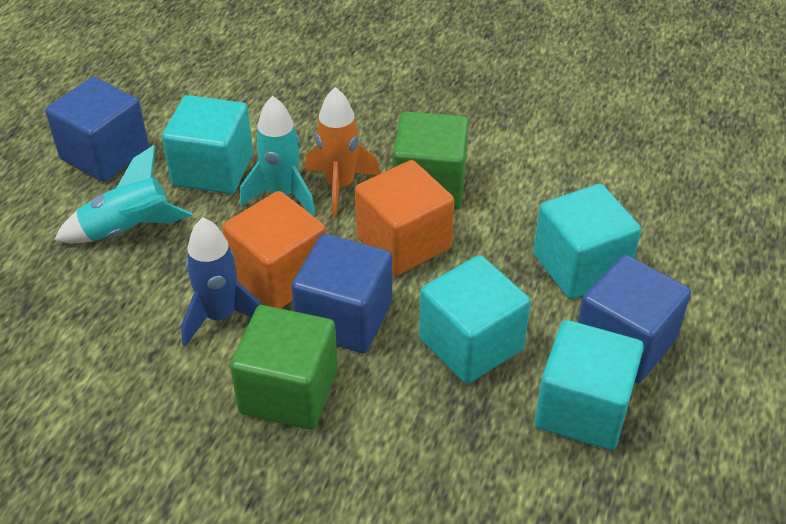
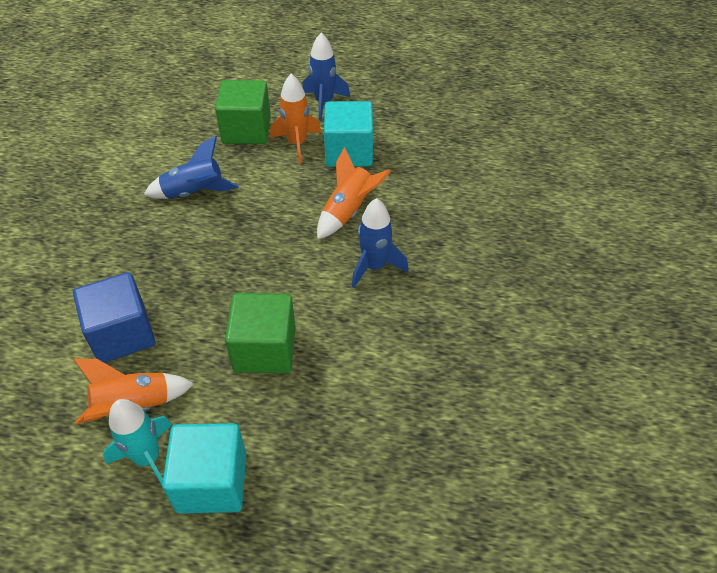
blue cube: 3 -> 1
blue rocket: 1 -> 3
orange cube: 2 -> 0
orange rocket: 1 -> 3
turquoise cube: 4 -> 2
turquoise rocket: 2 -> 1

